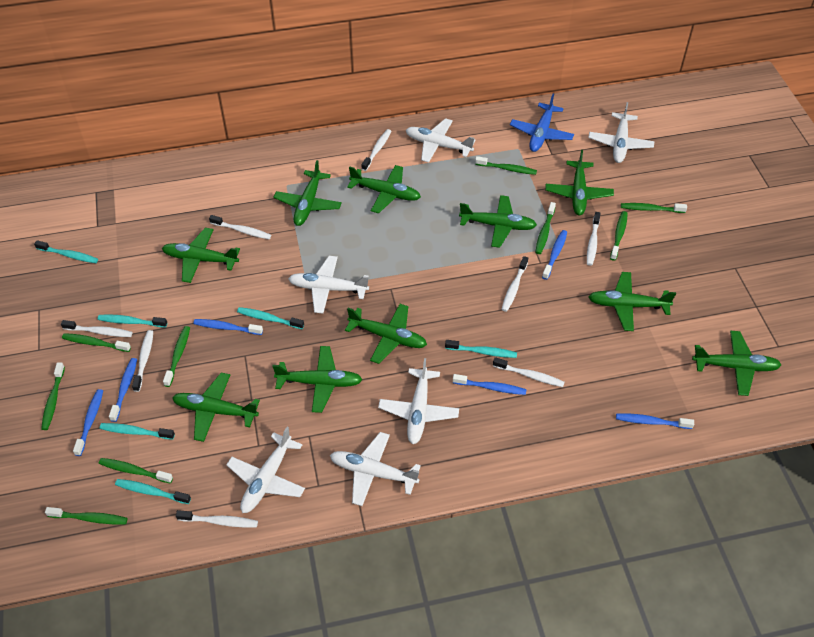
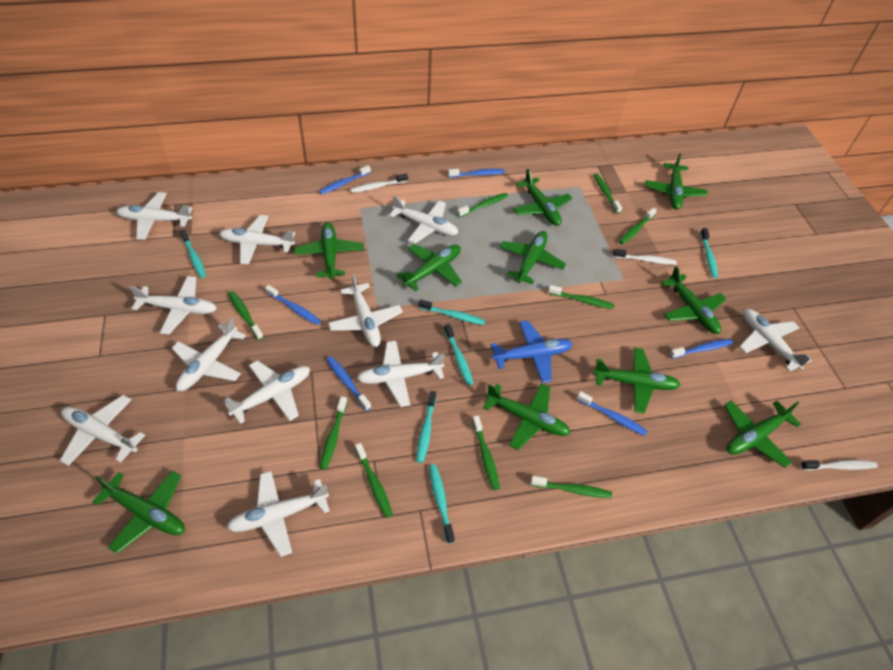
white plane: 6 -> 11
white toothbrush: 8 -> 3

